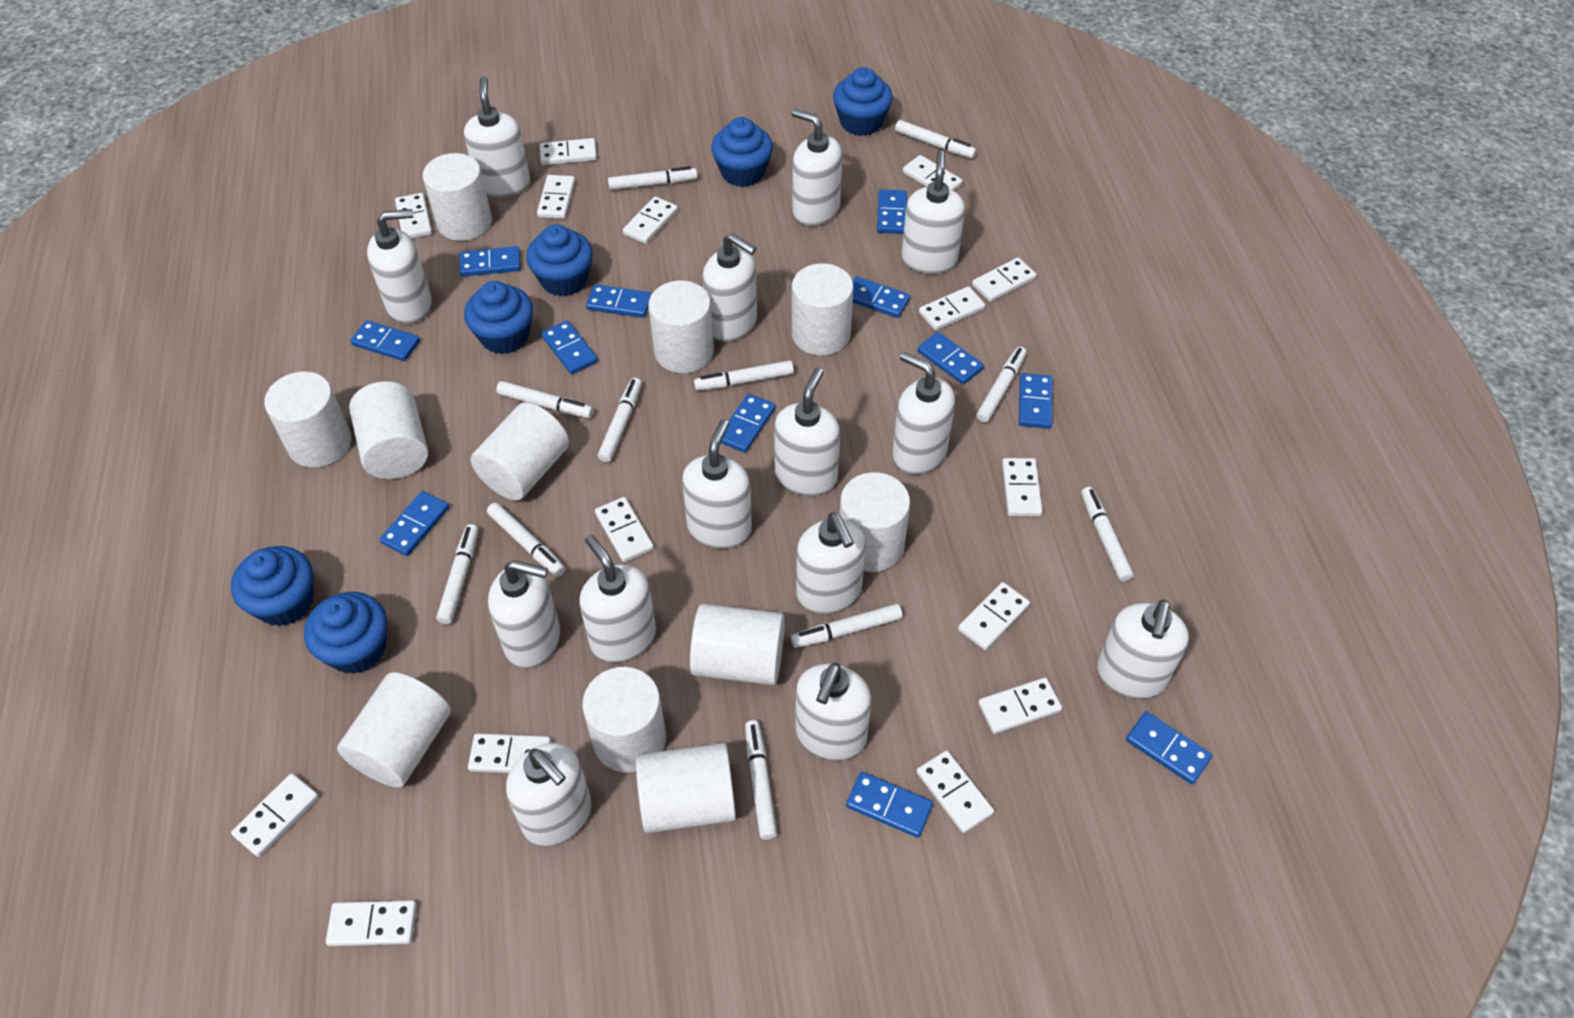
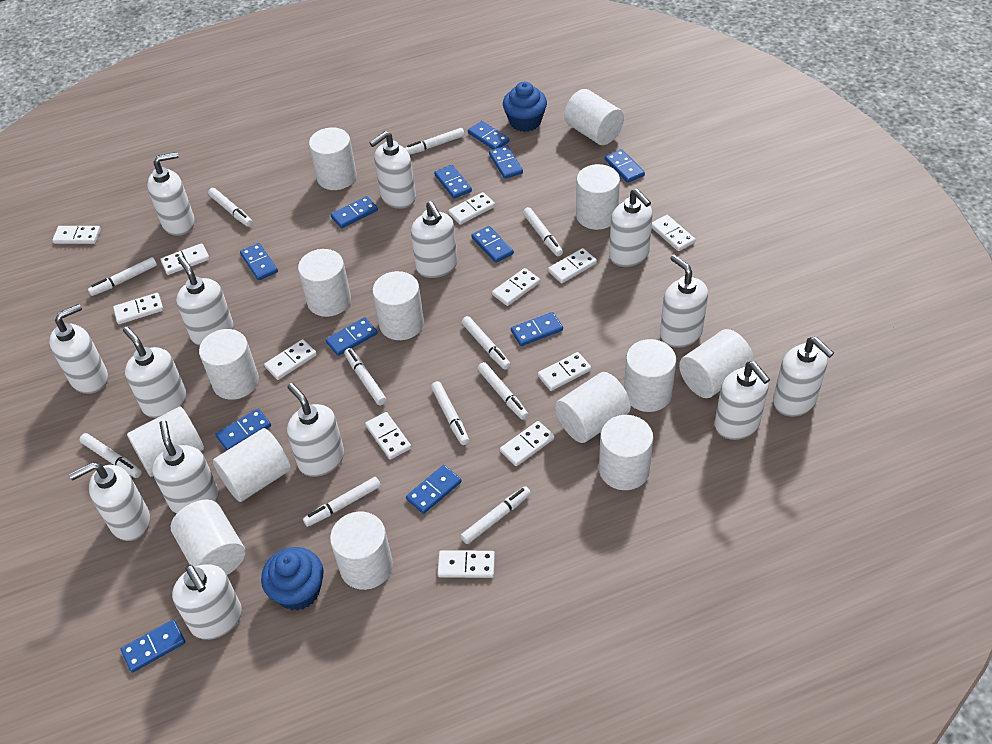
blue cupcake: 6 -> 2
white cylinder: 11 -> 14
white domino: 15 -> 12

